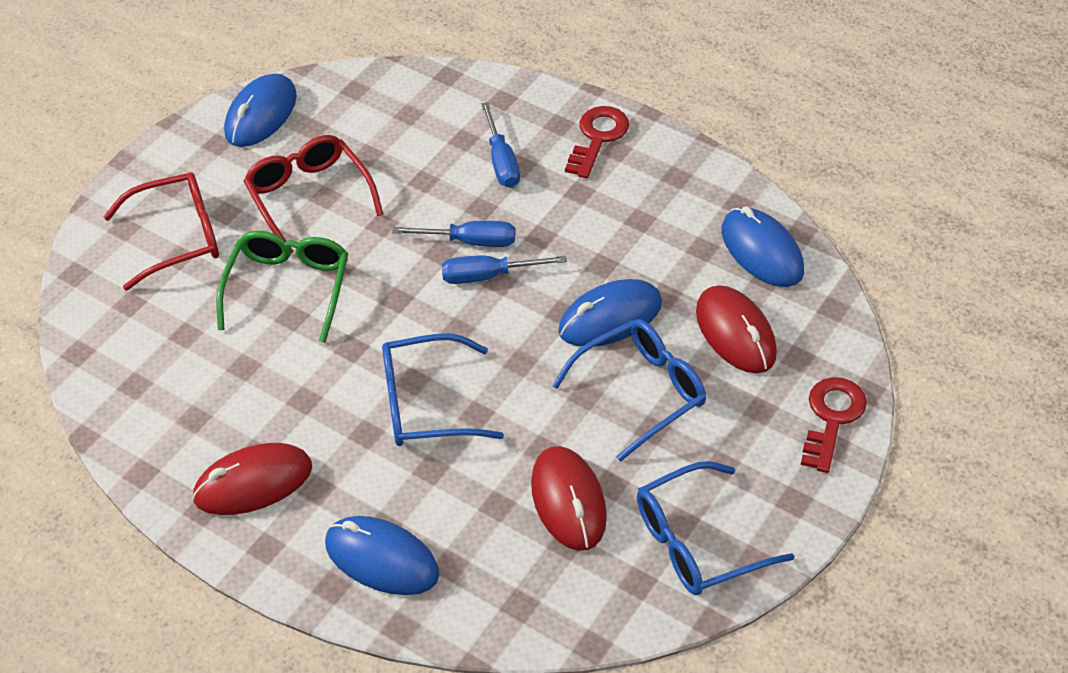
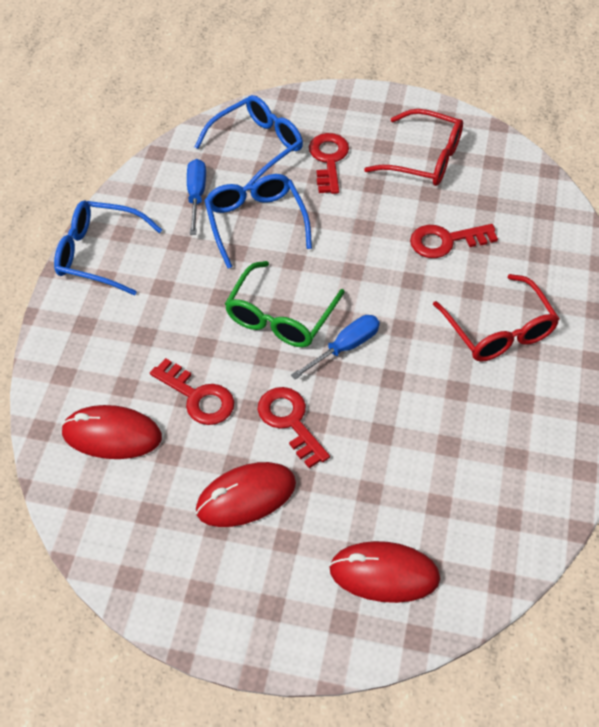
blue mouse: 4 -> 0
blue screwdriver: 3 -> 2
red key: 2 -> 4

